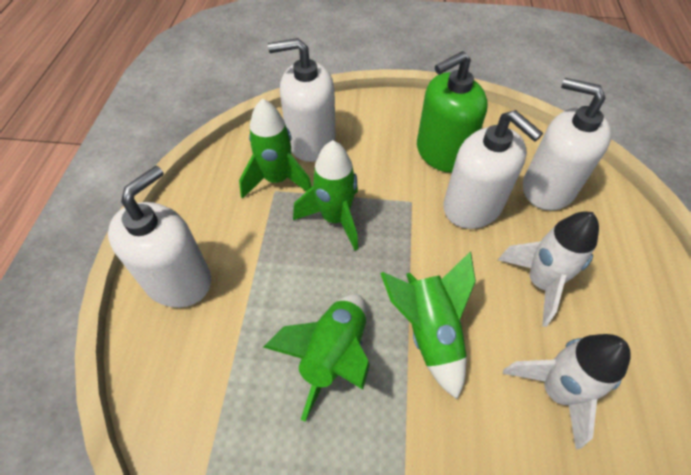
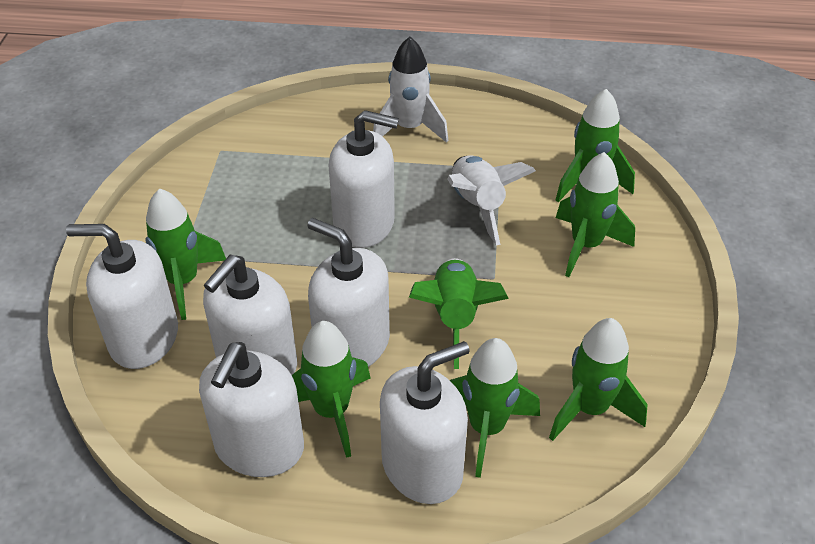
green rocket: 4 -> 7
green soap dispenser: 1 -> 0
white soap dispenser: 4 -> 6

